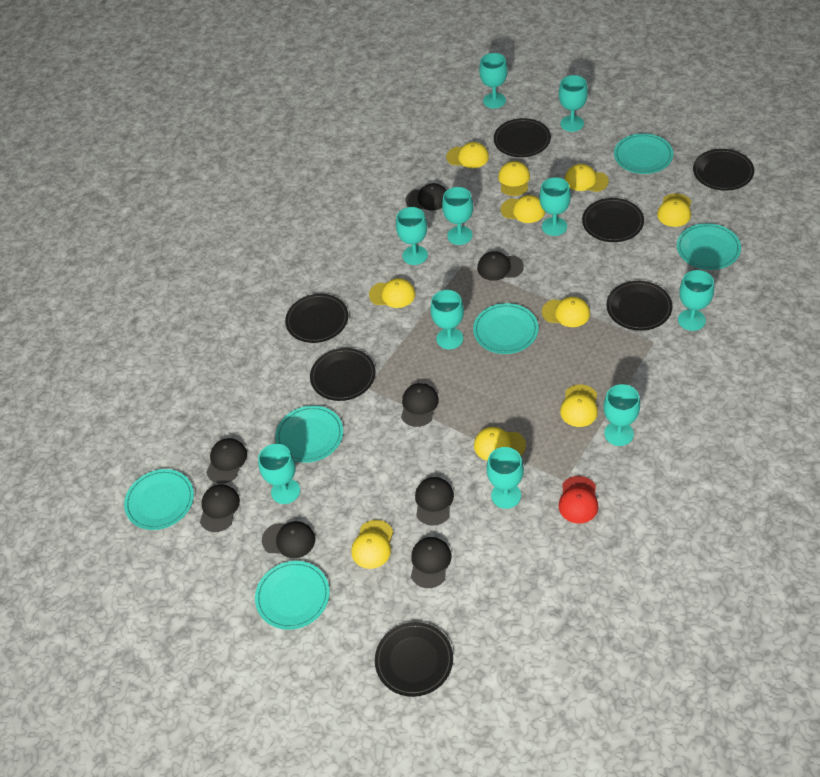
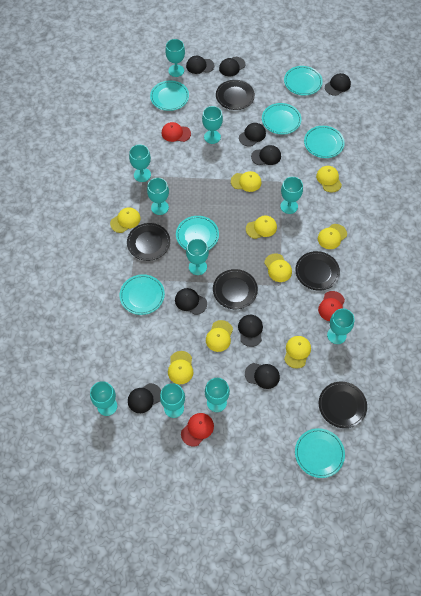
black cap: 8 -> 9
black plate: 7 -> 5
red cap: 1 -> 3
turquoise plate: 6 -> 7
yellow cap: 10 -> 9

